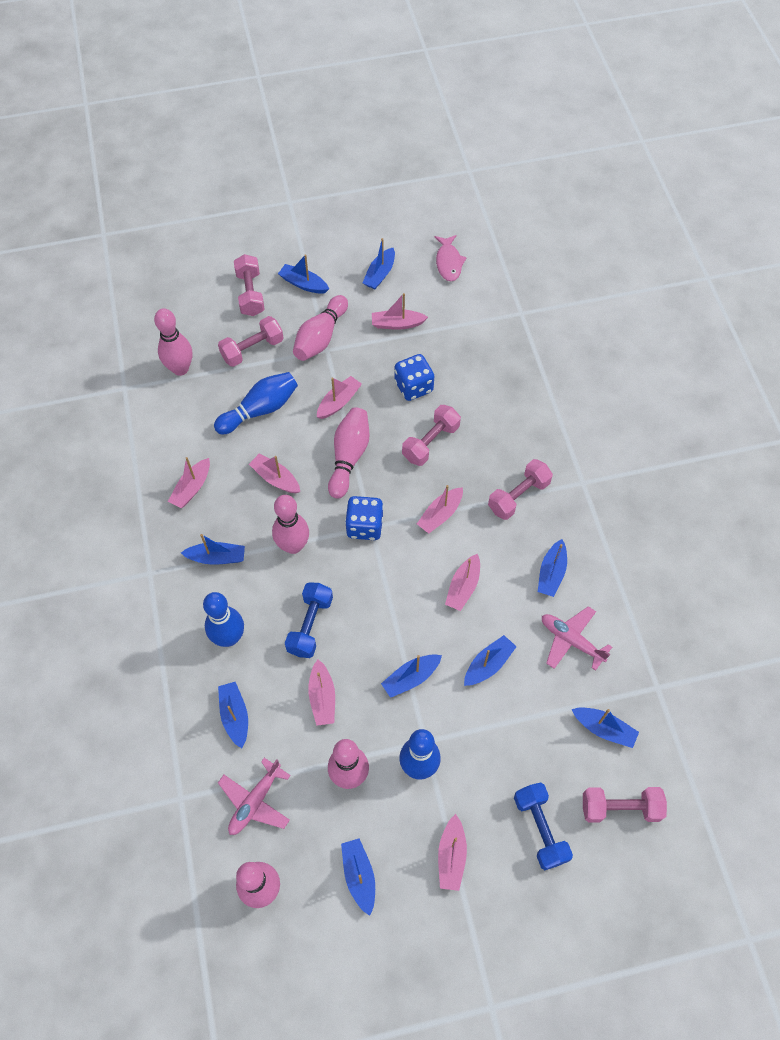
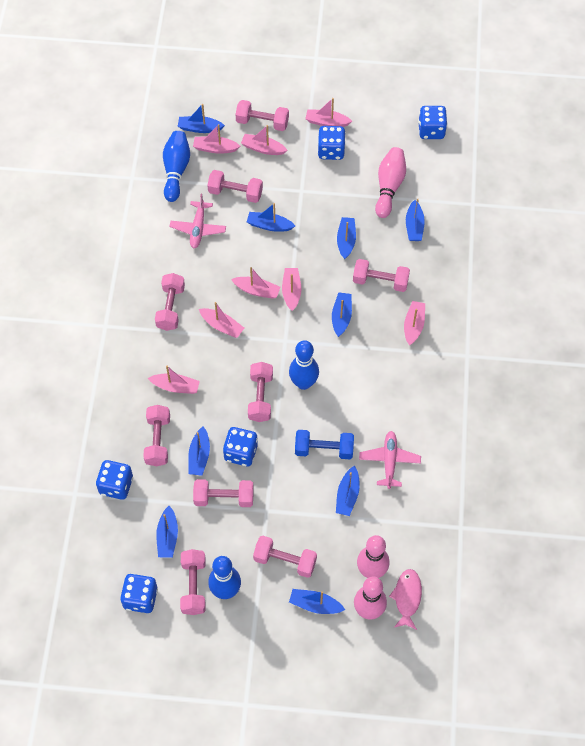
blue dice: 2 -> 5
blue dumbbell: 2 -> 1
pink bowling pin: 6 -> 3
pink dumbbell: 5 -> 9

